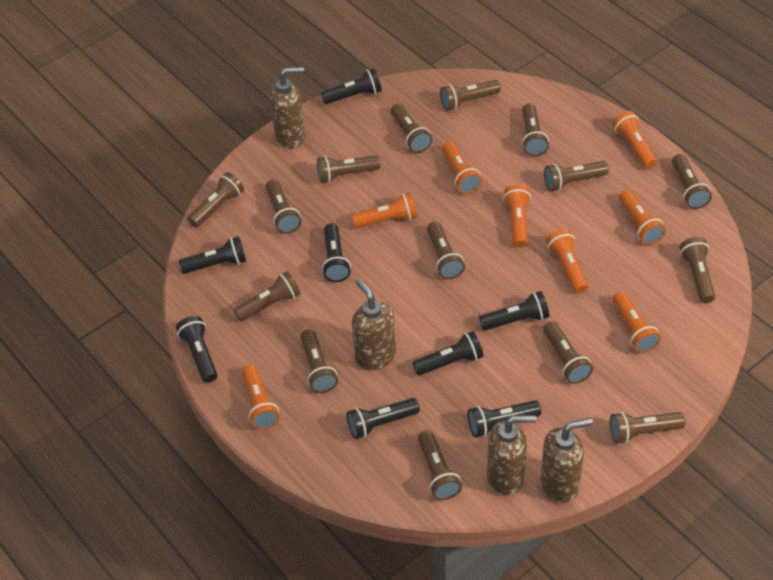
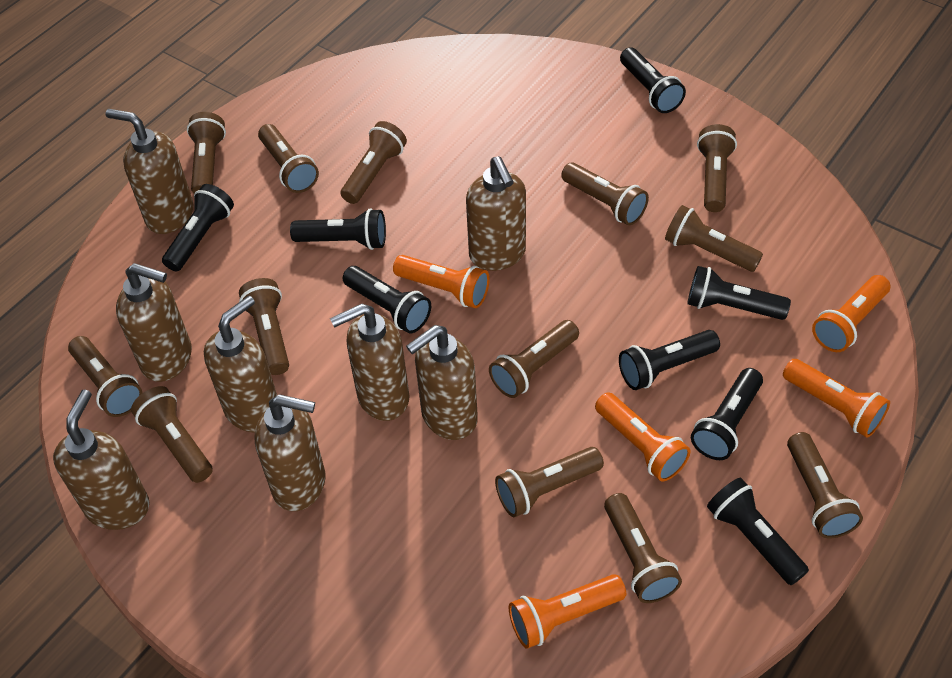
brown flashlight: 15 -> 13
brown soap dispenser: 4 -> 8
orange flashlight: 8 -> 5

